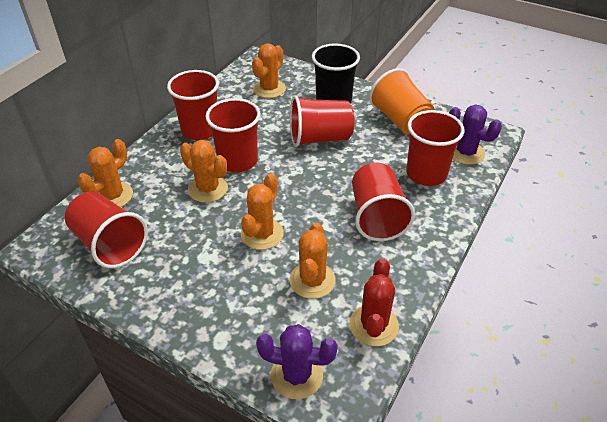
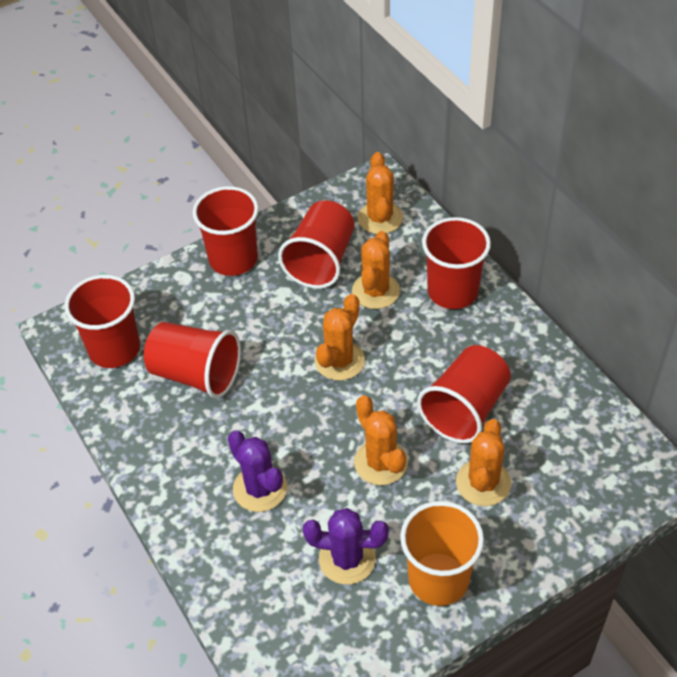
black cup: 1 -> 0
red cactus: 1 -> 0

